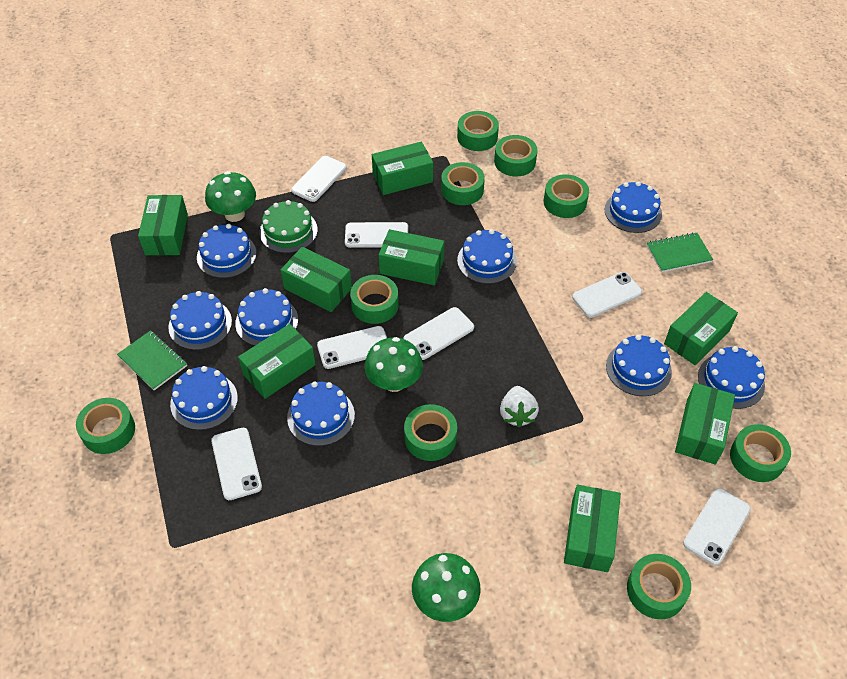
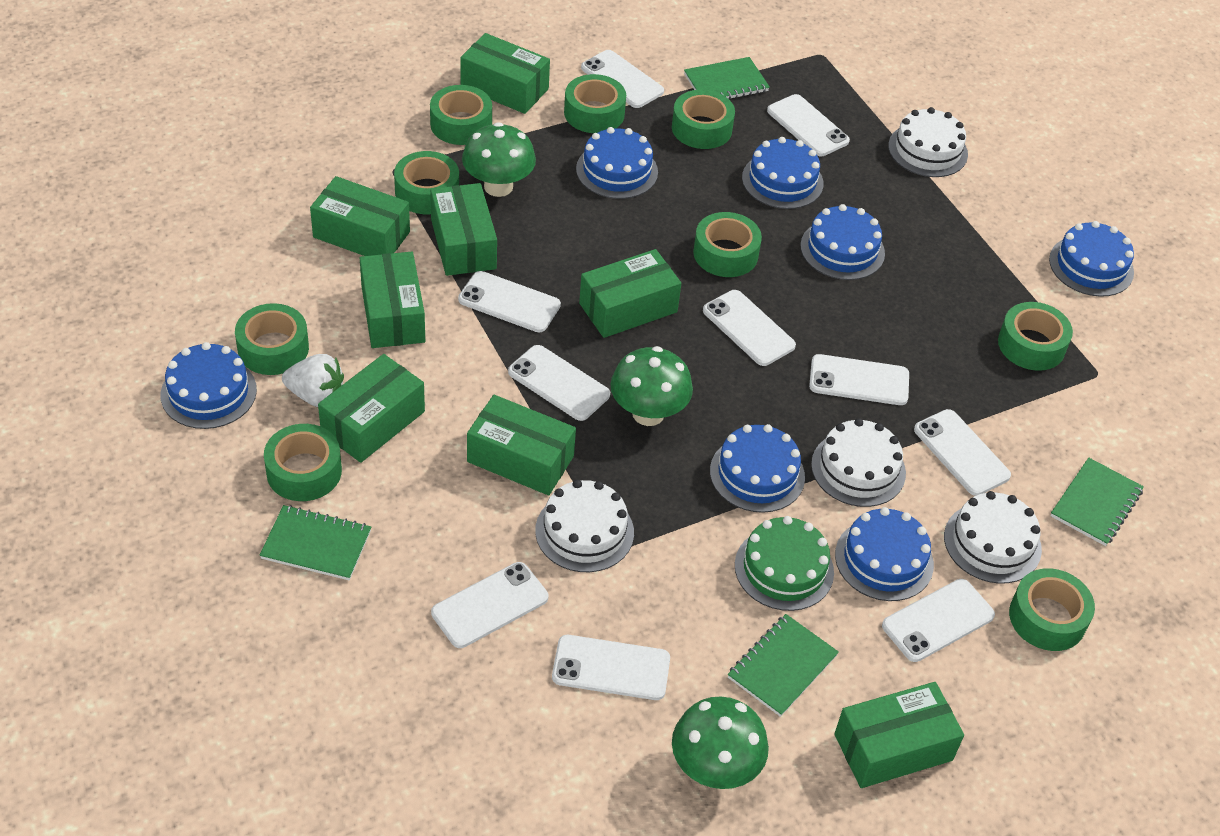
blue cake: 9 -> 7
green notebook: 2 -> 4
white cake: 0 -> 4
white phone: 7 -> 10

